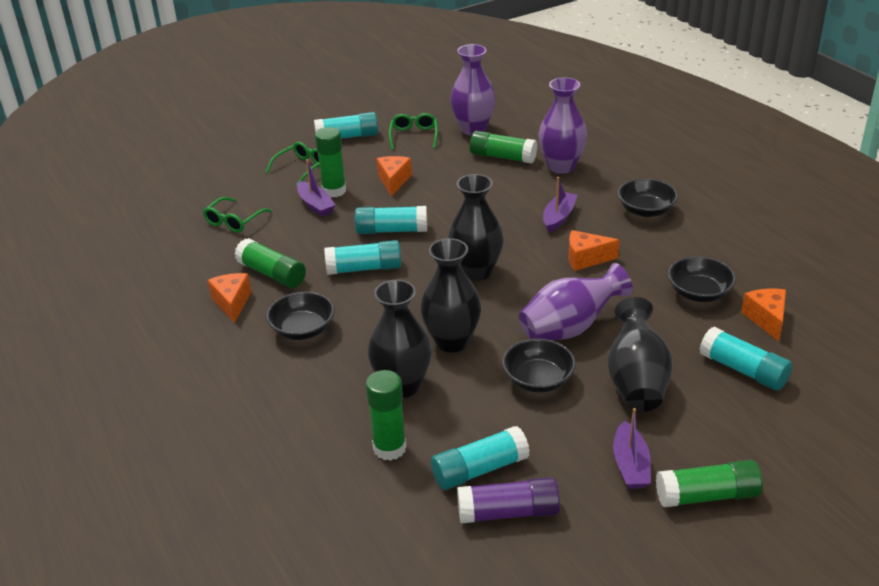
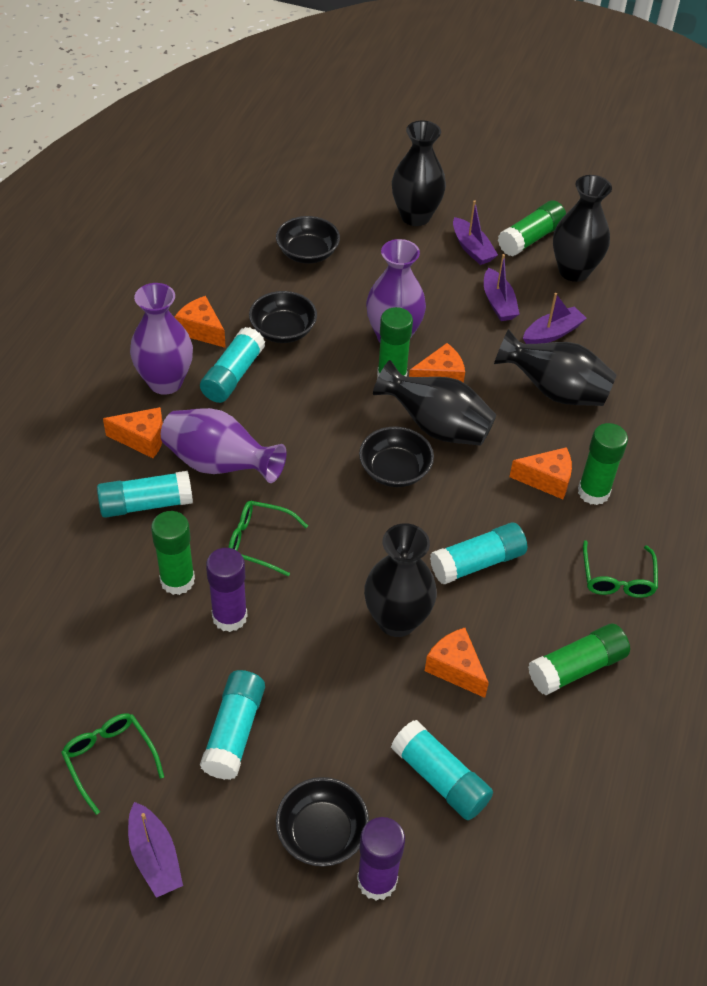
black vase: 4 -> 5
orange cheese: 4 -> 5
purple boat: 3 -> 4
purple glue stick: 1 -> 2

